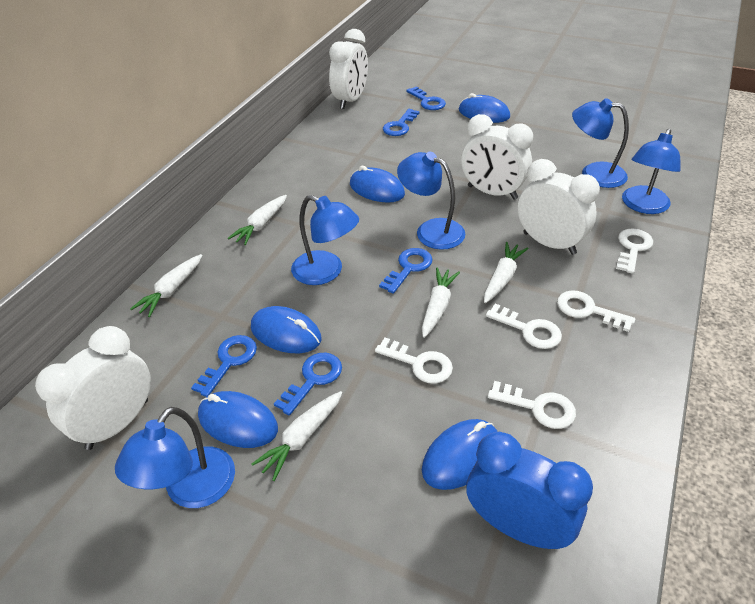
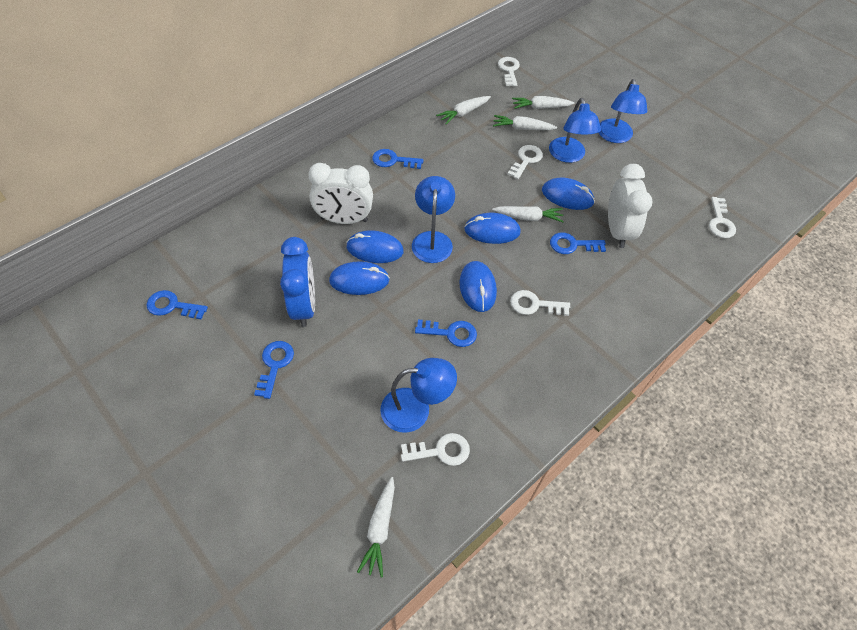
blue lamp: 5 -> 4
white clock: 4 -> 2

